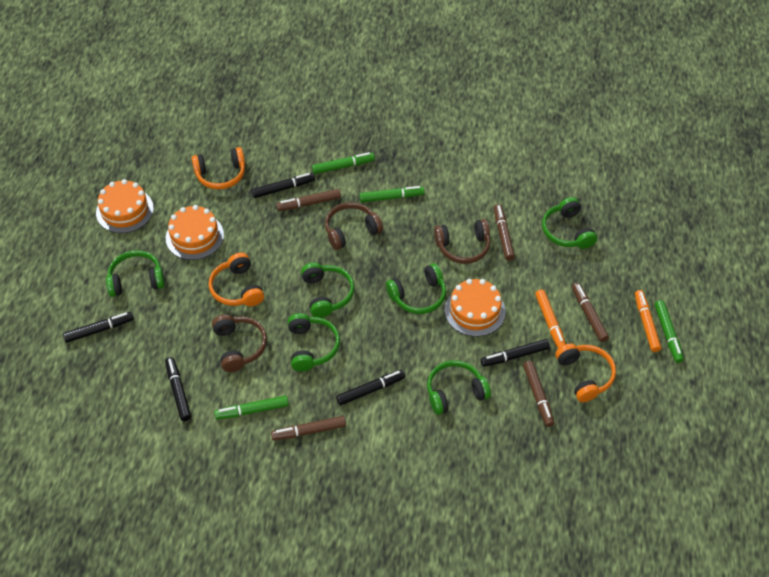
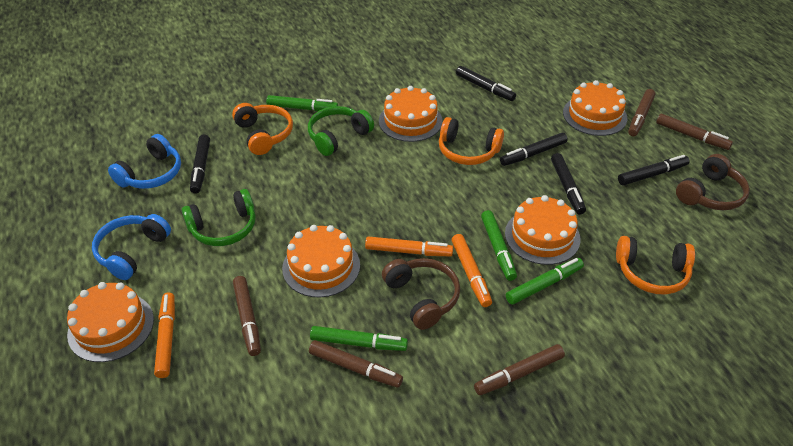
blue headphones: 0 -> 2
brown headphones: 3 -> 2
green headphones: 6 -> 2
orange cake: 3 -> 5
orange marker: 2 -> 3

